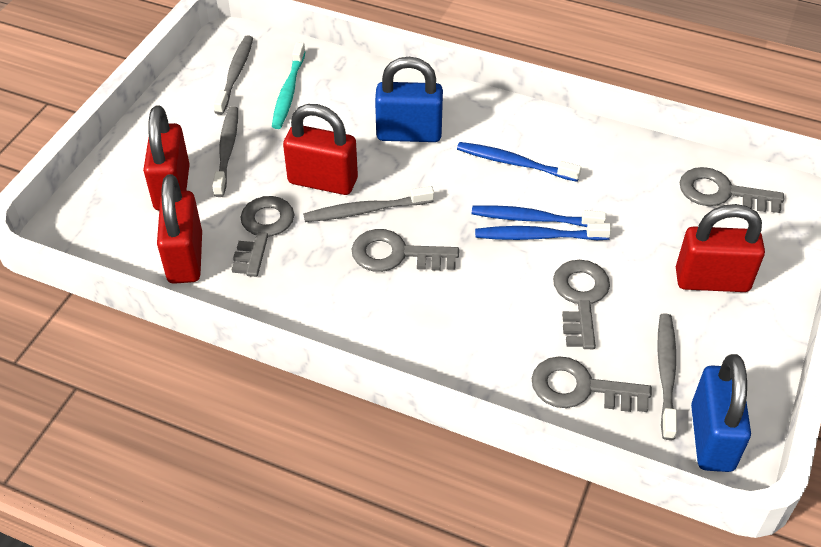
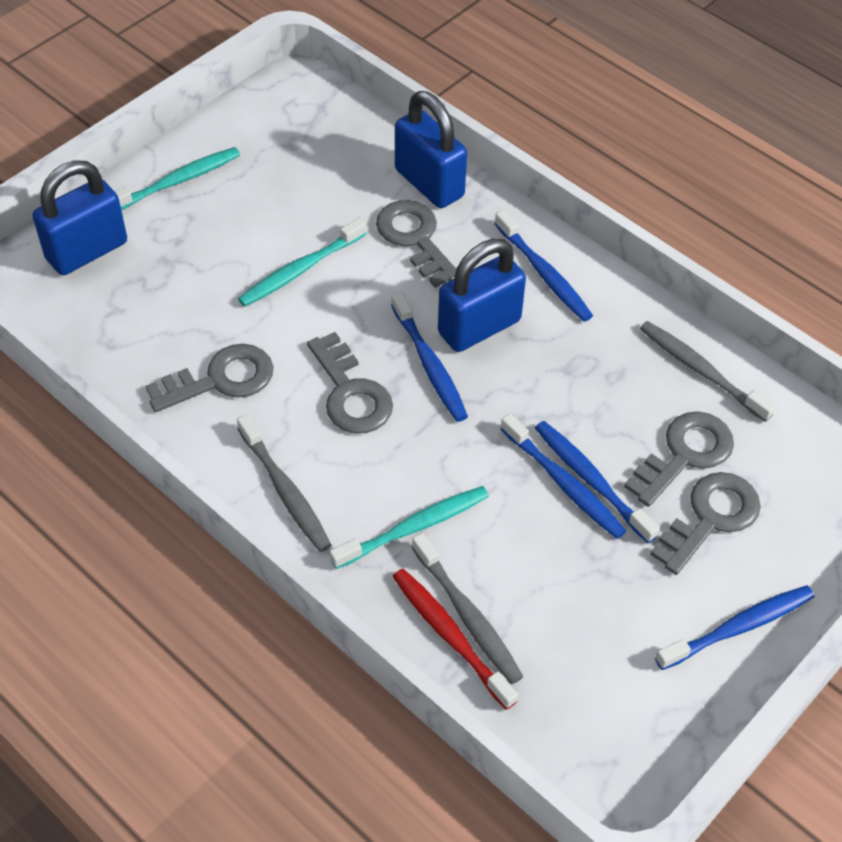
blue padlock: 2 -> 3
blue toothbrush: 3 -> 5
grey toothbrush: 4 -> 3
red padlock: 4 -> 0
red toothbrush: 0 -> 1
turquoise toothbrush: 1 -> 3

